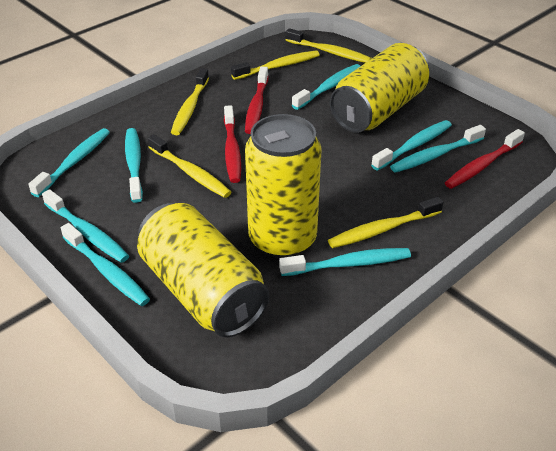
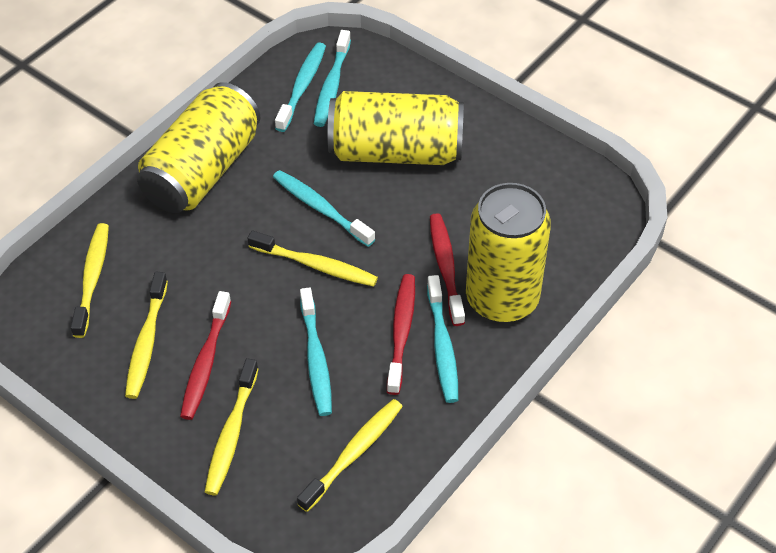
turquoise toothbrush: 8 -> 5

